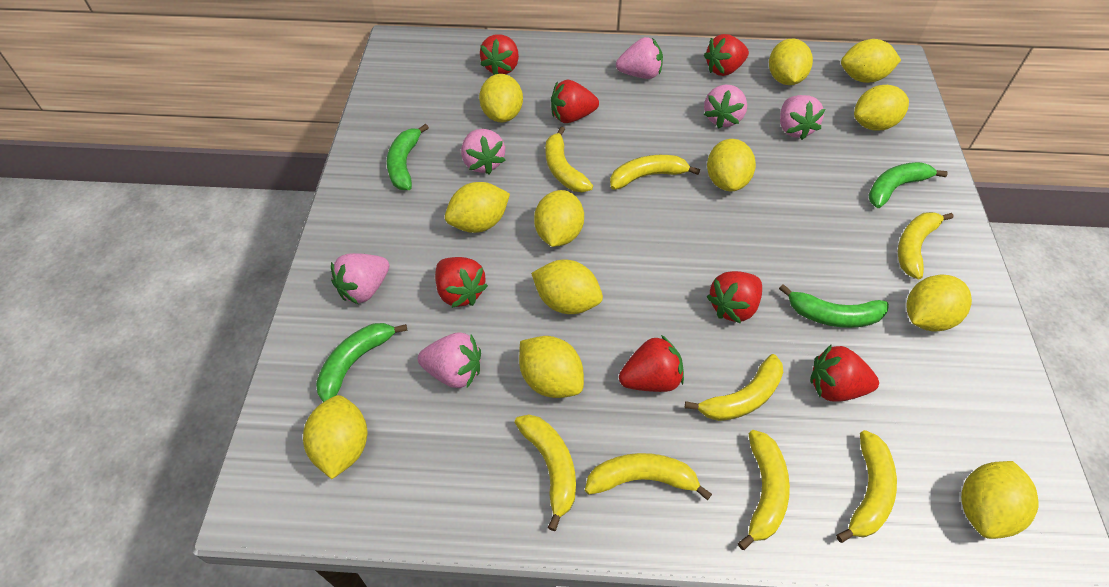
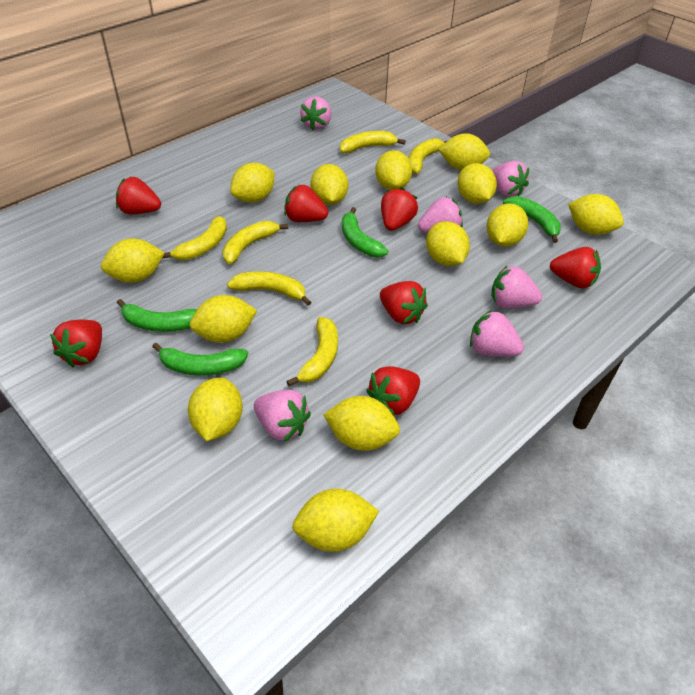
yellow banana: 8 -> 6
yellow lemon: 12 -> 13

